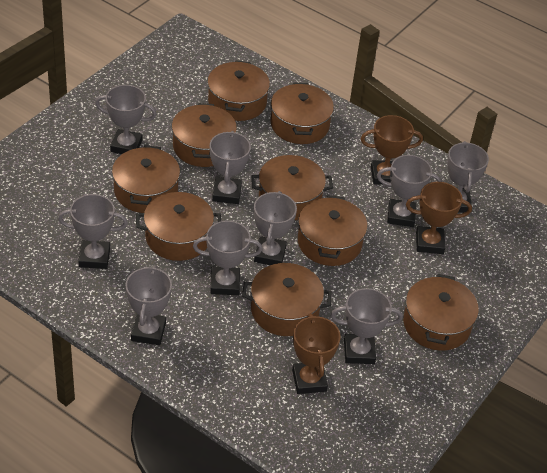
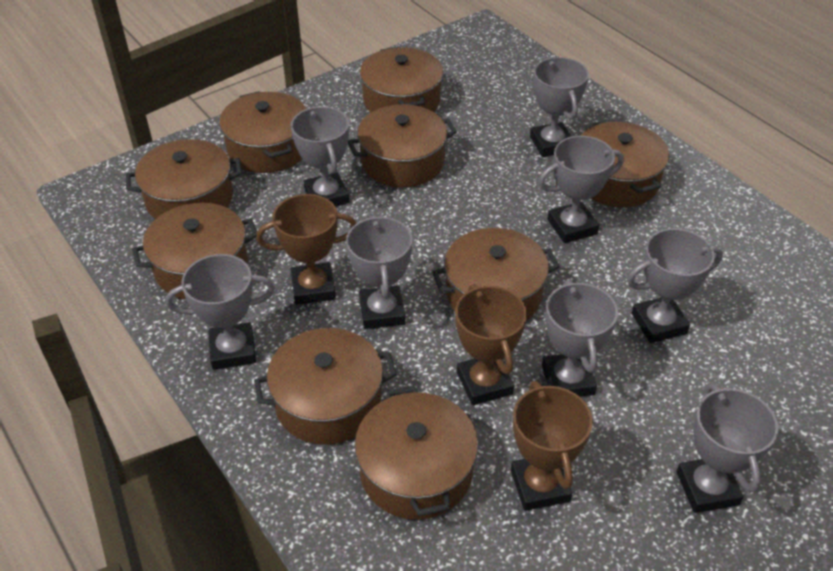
grey trophy: 9 -> 8

